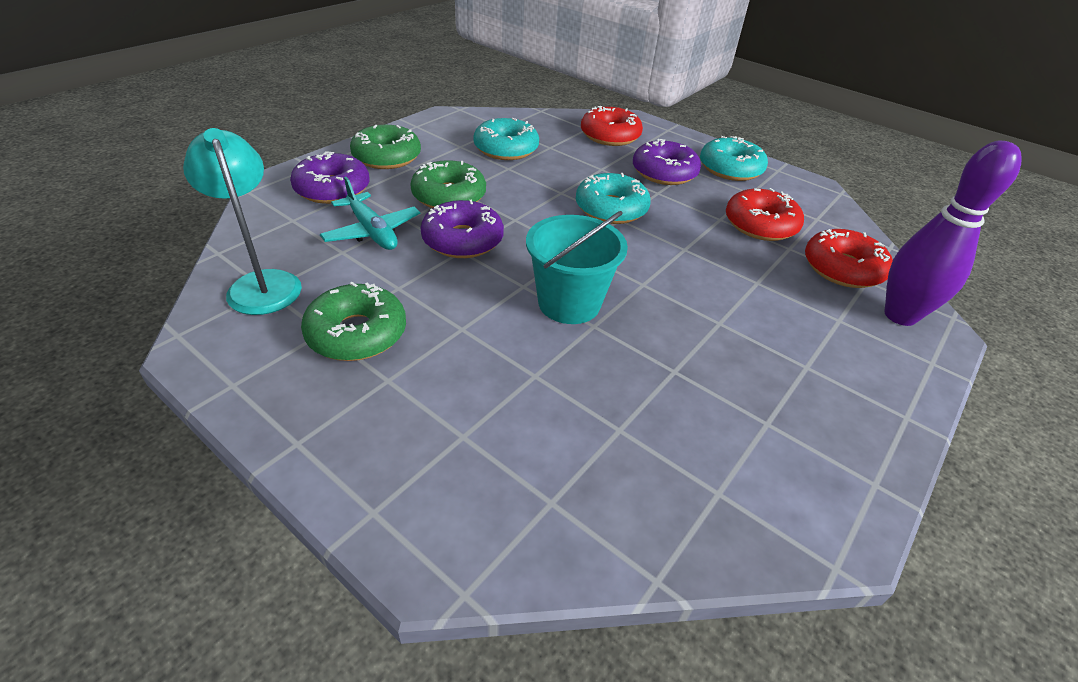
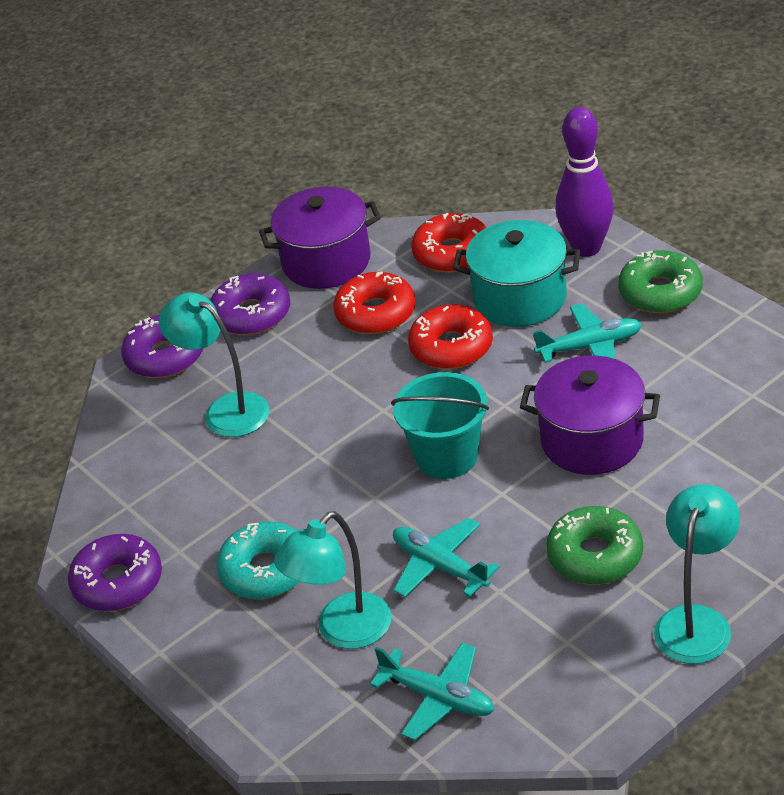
green donut: 3 -> 2
purple pot: 0 -> 2
turquoise donut: 3 -> 1
turquoise lamp: 1 -> 3
turquoise plane: 1 -> 3
turquoise pot: 0 -> 1

